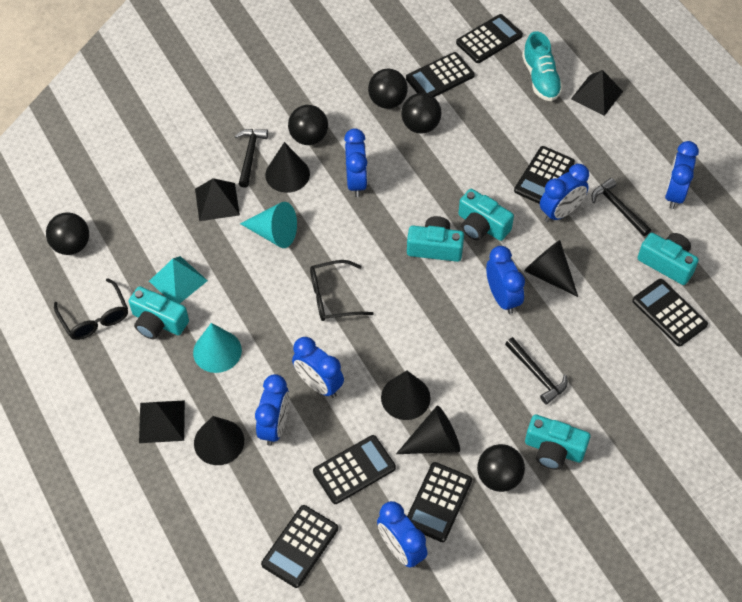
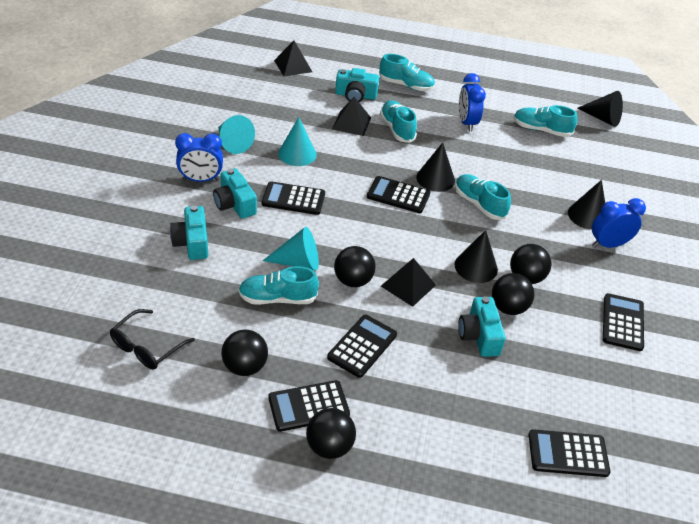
black calculator: 7 -> 6
black cone: 5 -> 4
black glasses: 2 -> 1
black hammer: 3 -> 0
blue clock: 7 -> 3
turquoise camera: 5 -> 4
turquoise cone: 2 -> 3
turquoise pyramid: 1 -> 0
turquoise shoe: 1 -> 5

